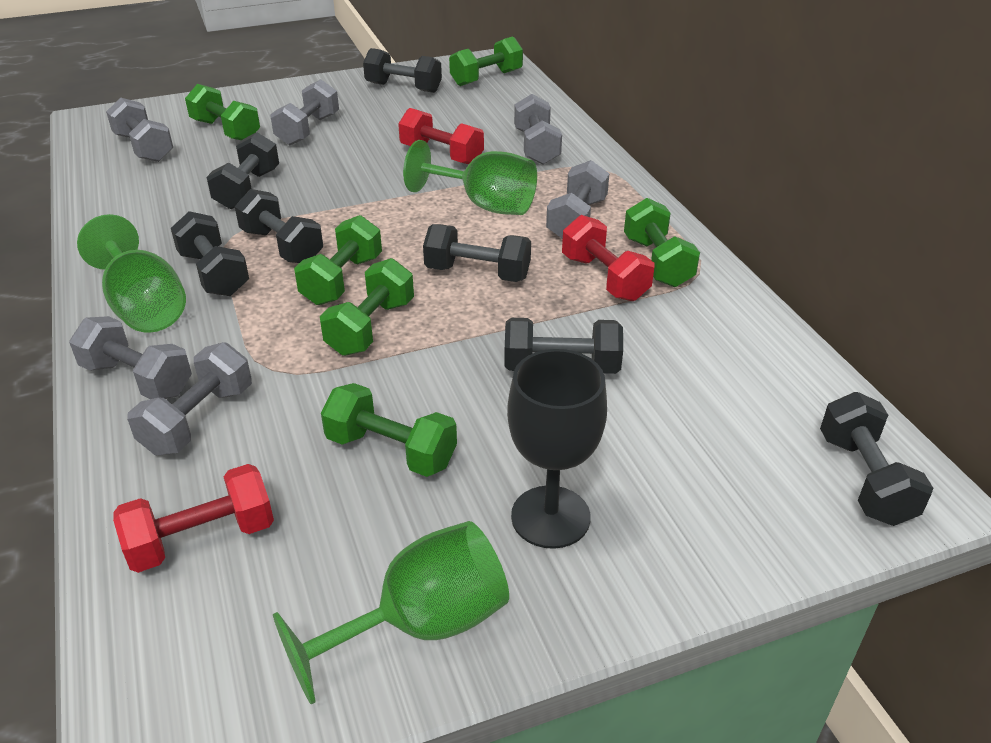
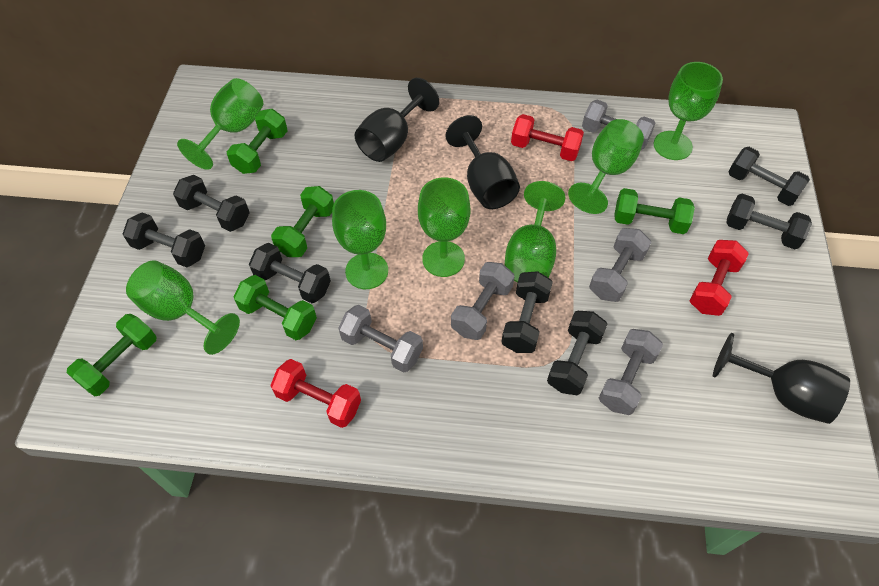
black goblet: 1 -> 3
green dumbbell: 6 -> 5
green goblet: 3 -> 7
grey dumbbell: 6 -> 5

